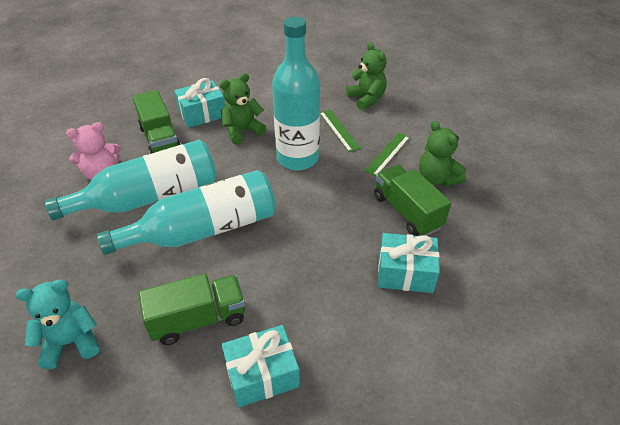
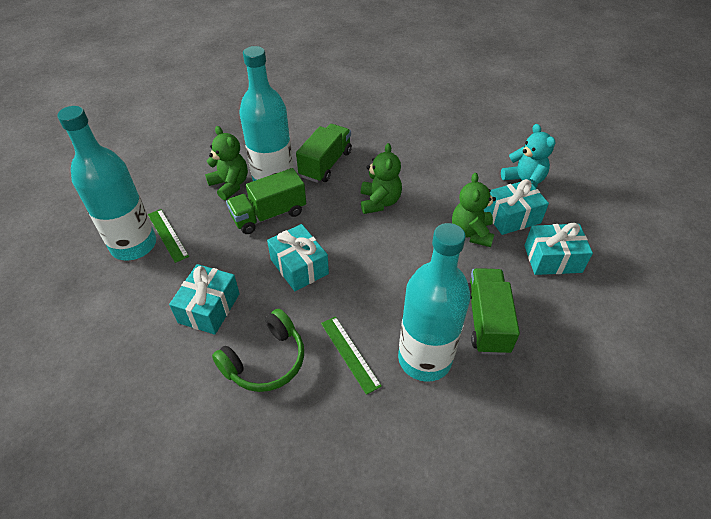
green headphones: 0 -> 1
pink teddy bear: 1 -> 0
turquoise gift: 3 -> 4

